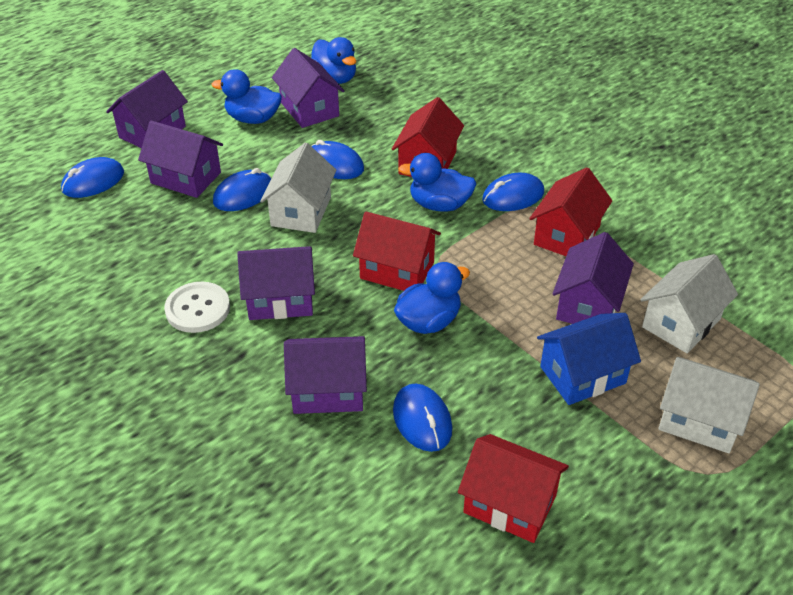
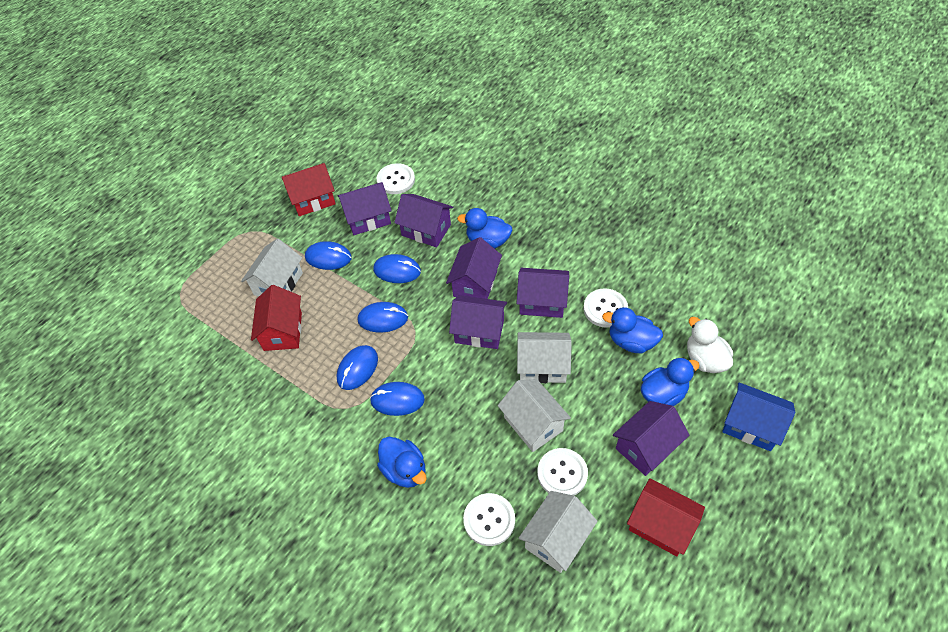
red house: 4 -> 3
white button: 1 -> 4
white duck: 0 -> 1
white house: 3 -> 4

